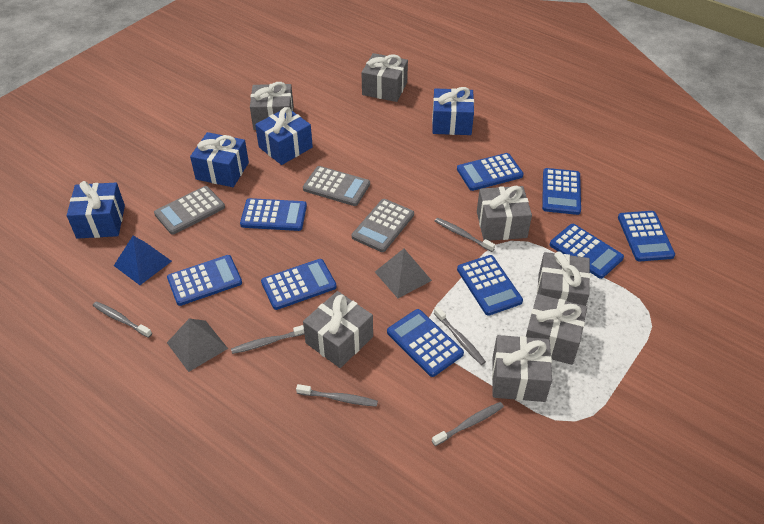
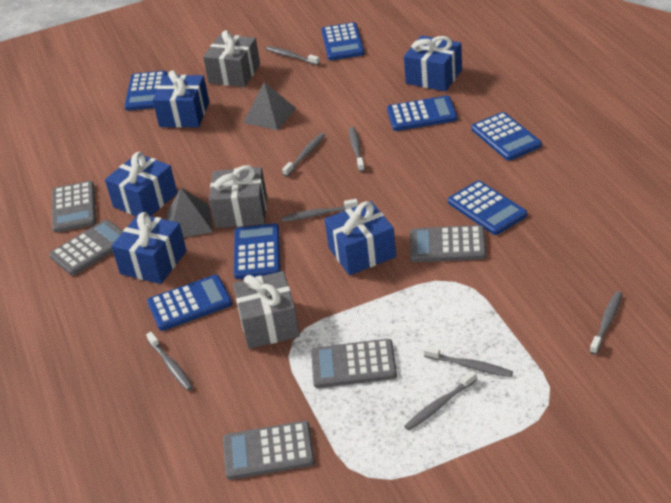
blue calculator: 9 -> 7
blue gift: 4 -> 5
blue pyramid: 1 -> 0
grey calculator: 3 -> 5
grey gift: 7 -> 3
grey toothbrush: 6 -> 8

